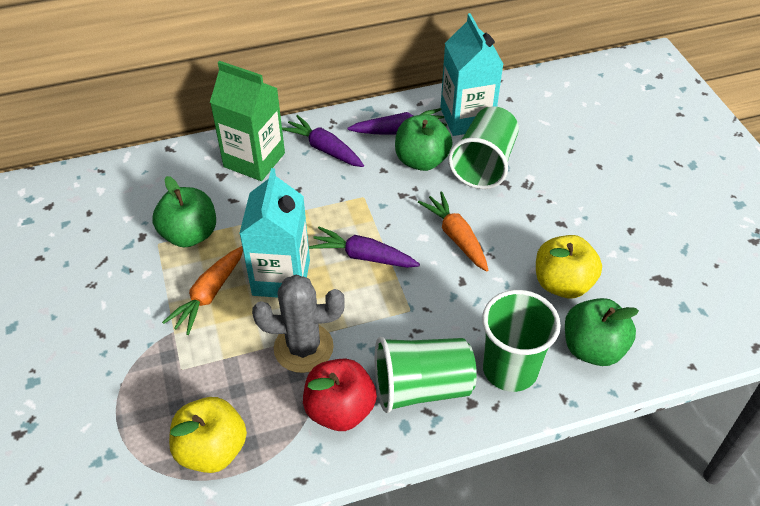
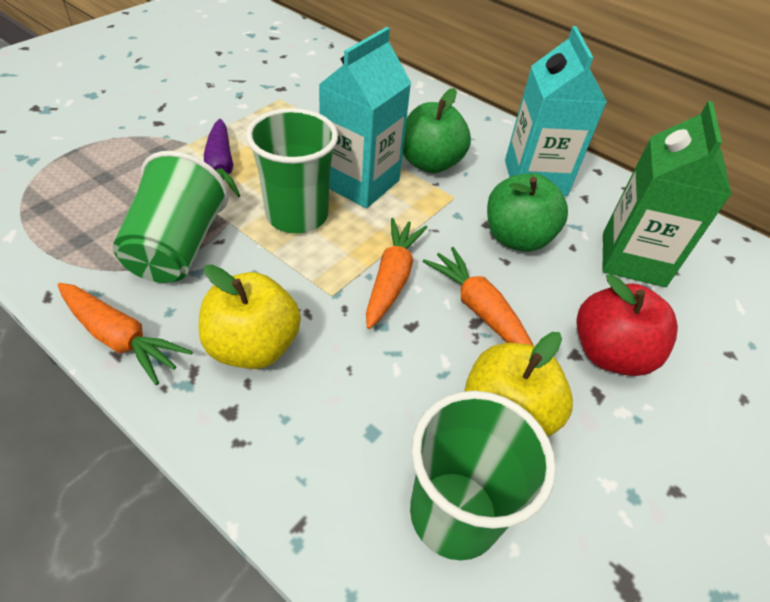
green apple: 3 -> 2
grey cactus: 1 -> 0
orange carrot: 2 -> 3
purple carrot: 3 -> 1

